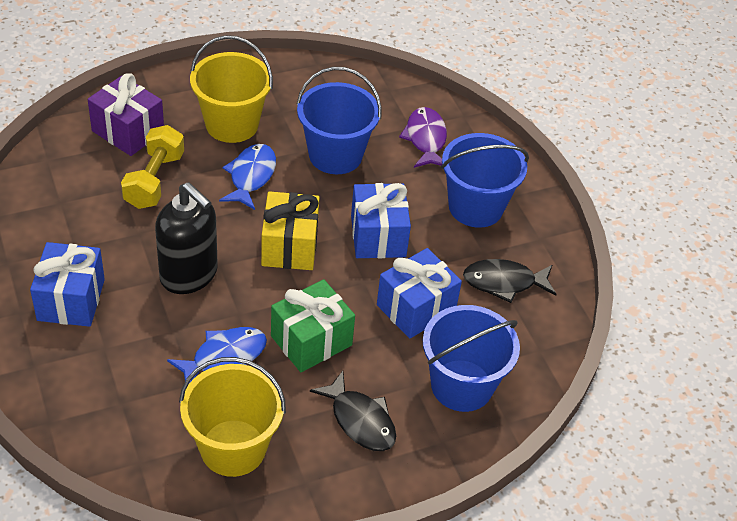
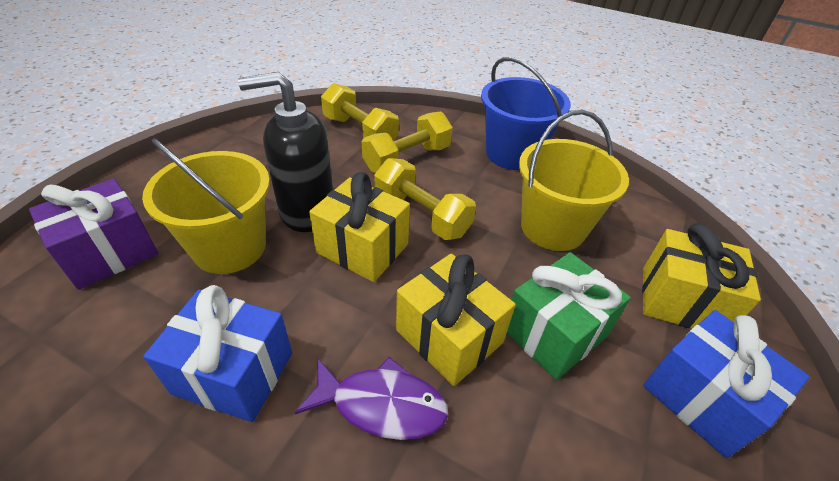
black fish: 2 -> 0
blue bucket: 3 -> 1
blue fish: 2 -> 0
blue gift: 3 -> 2
yellow dumbbell: 1 -> 3
yellow gift: 1 -> 3

